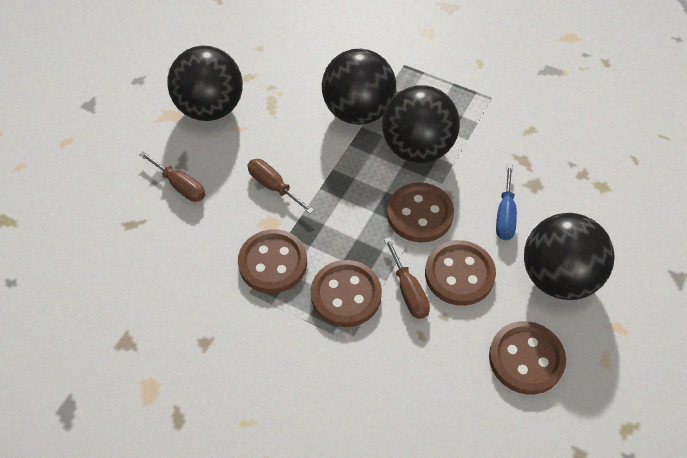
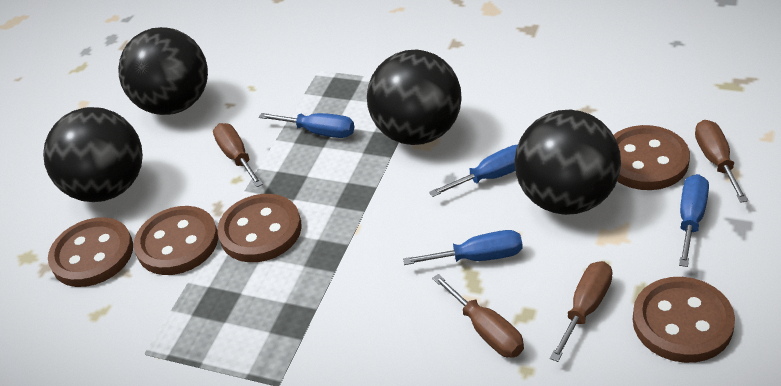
blue screwdriver: 1 -> 4
brown screwdriver: 3 -> 4

